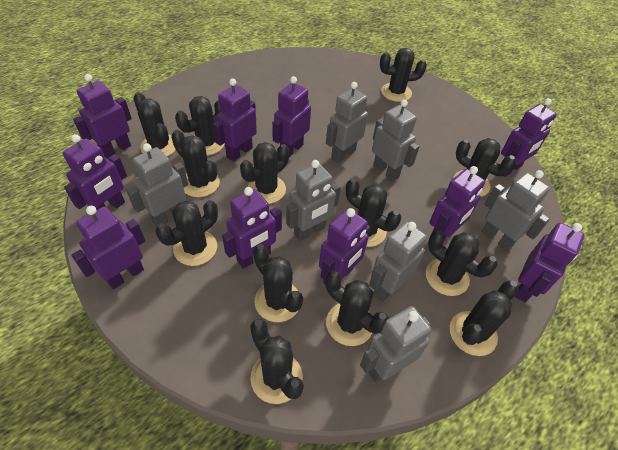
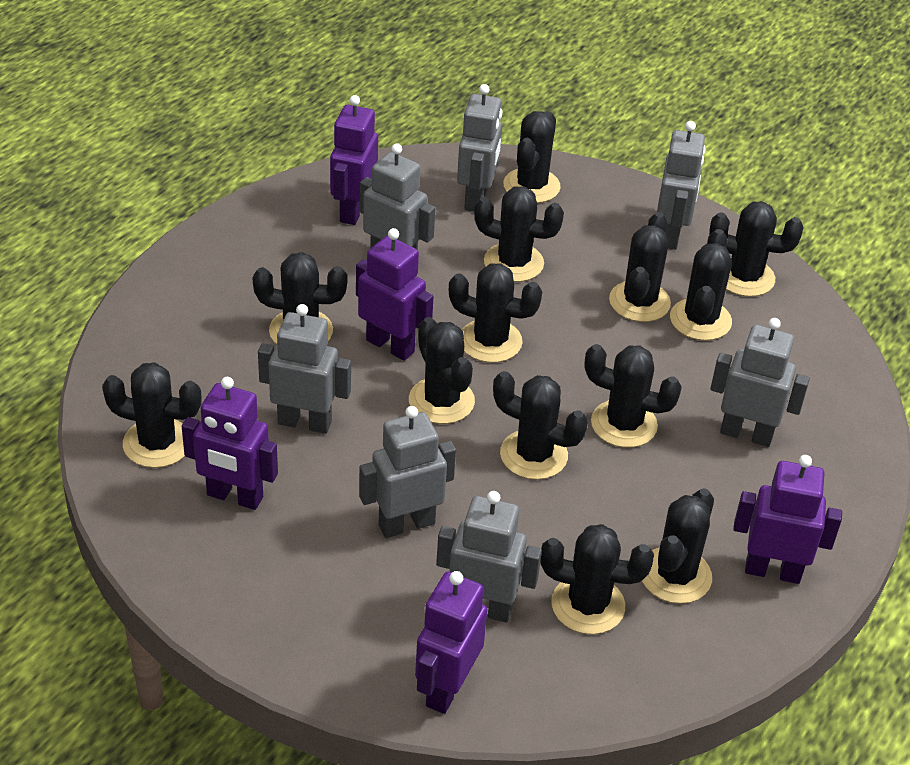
purple robot: 10 -> 5

